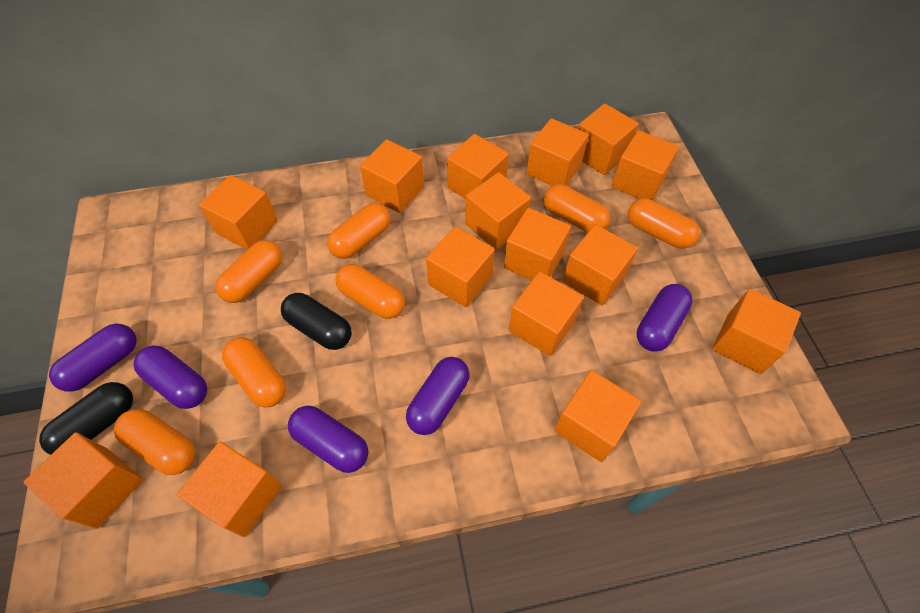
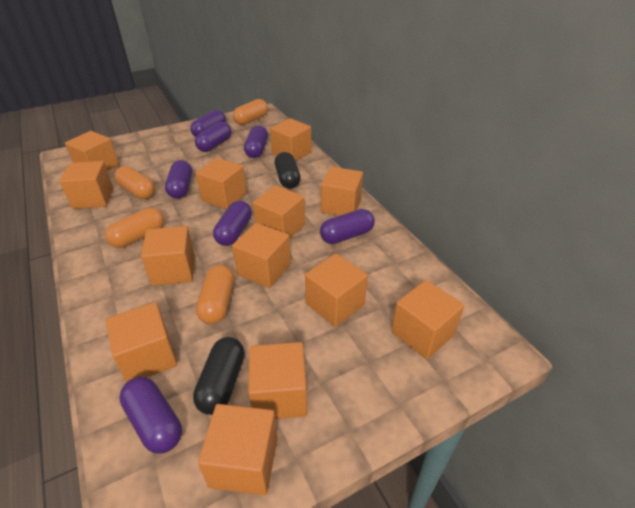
orange capsule: 7 -> 4
orange cube: 15 -> 13
purple capsule: 5 -> 7

